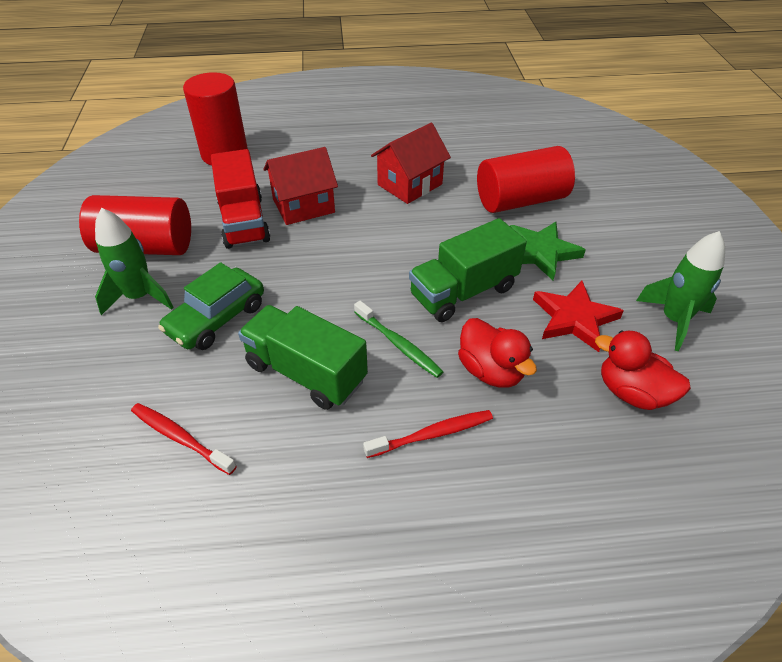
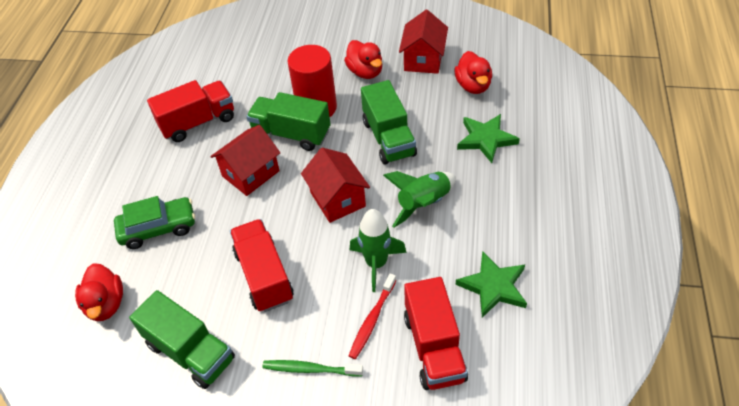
green star: 1 -> 2
green truck: 2 -> 3
red cylinder: 3 -> 1
red duck: 2 -> 3
red house: 2 -> 3
red star: 1 -> 0
red toothbrush: 2 -> 1
red truck: 1 -> 3

